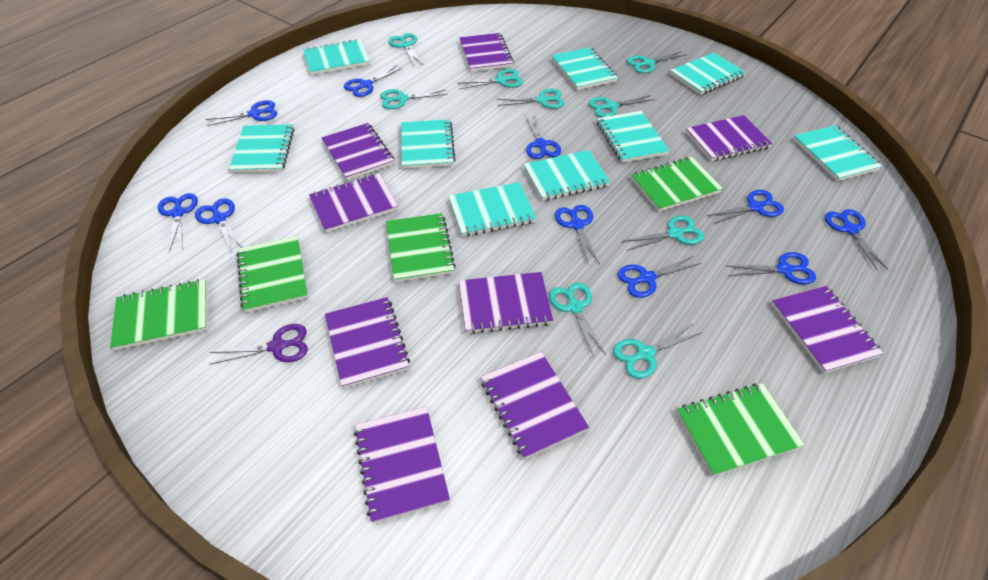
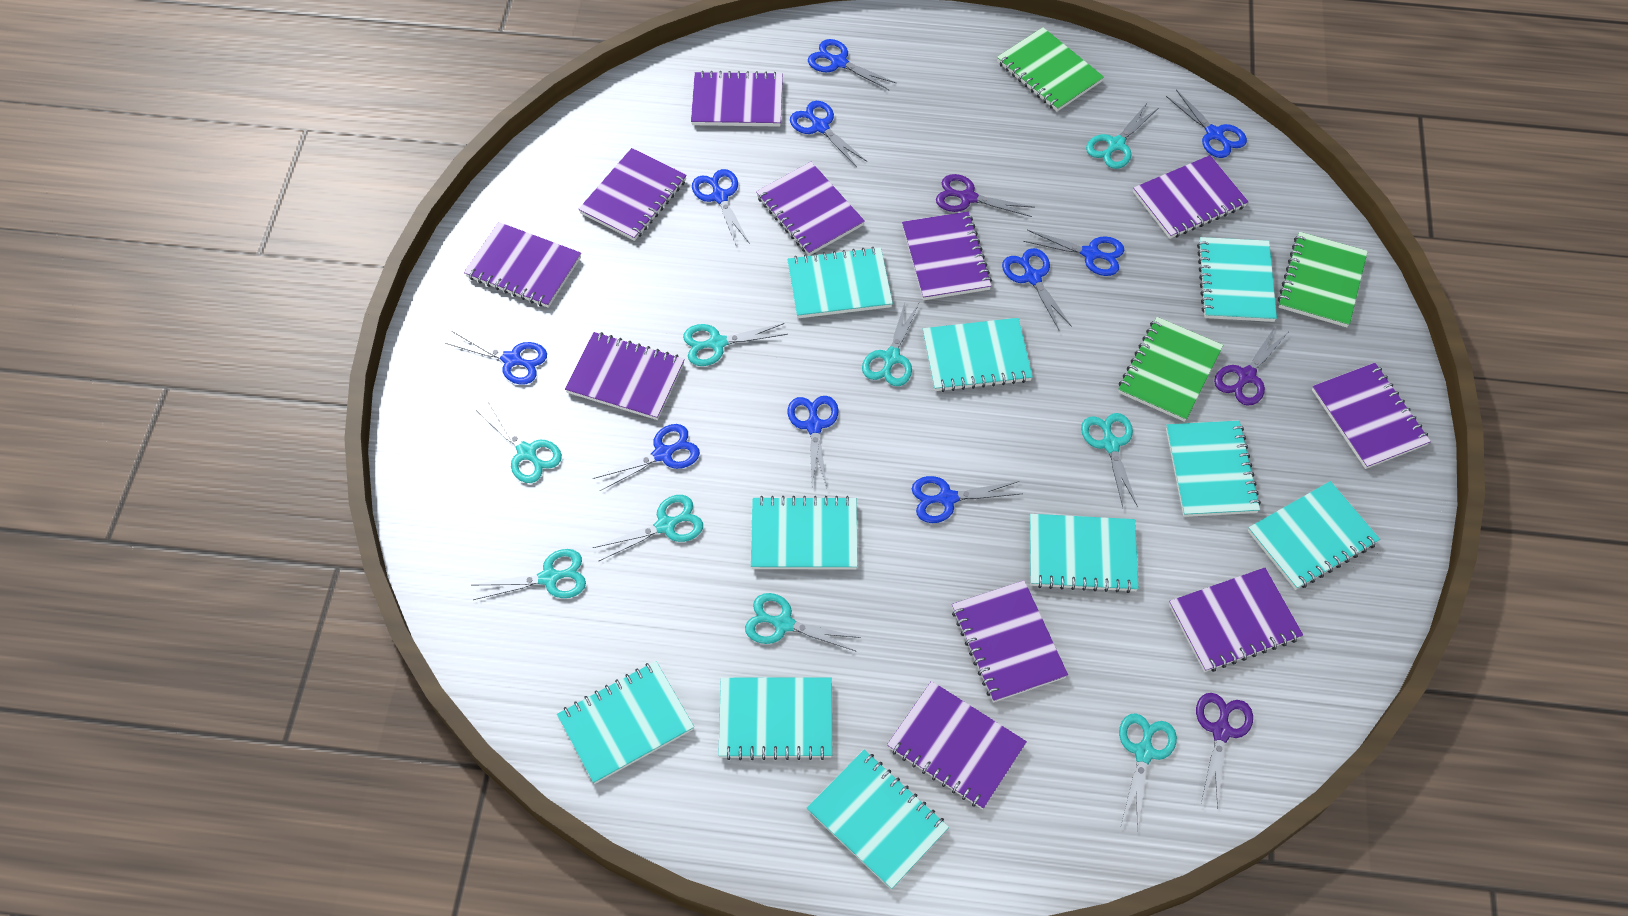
green notebook: 5 -> 3
purple notebook: 9 -> 11
purple scissors: 1 -> 3
turquoise notebook: 9 -> 10

